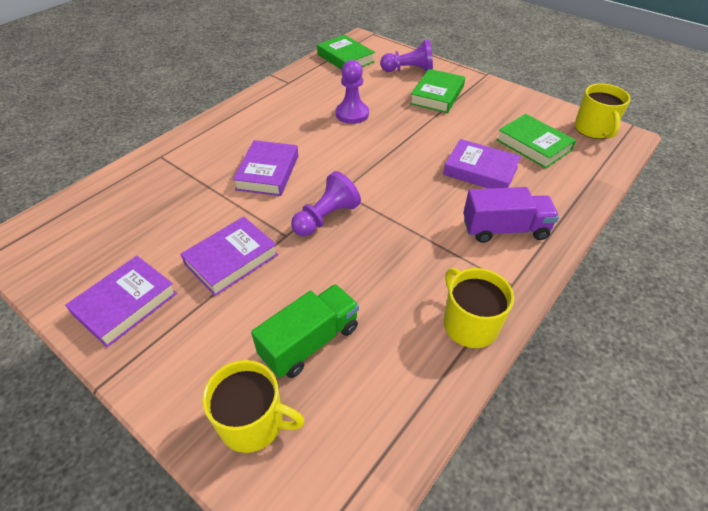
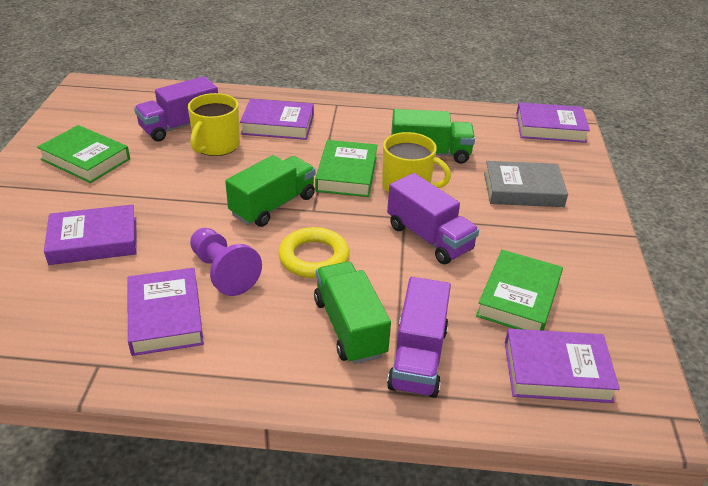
green truck: 1 -> 3
grey book: 0 -> 1
purple book: 4 -> 5
purple pawn: 3 -> 1
purple truck: 1 -> 3
yellow mug: 3 -> 2
yellow ring: 0 -> 1

